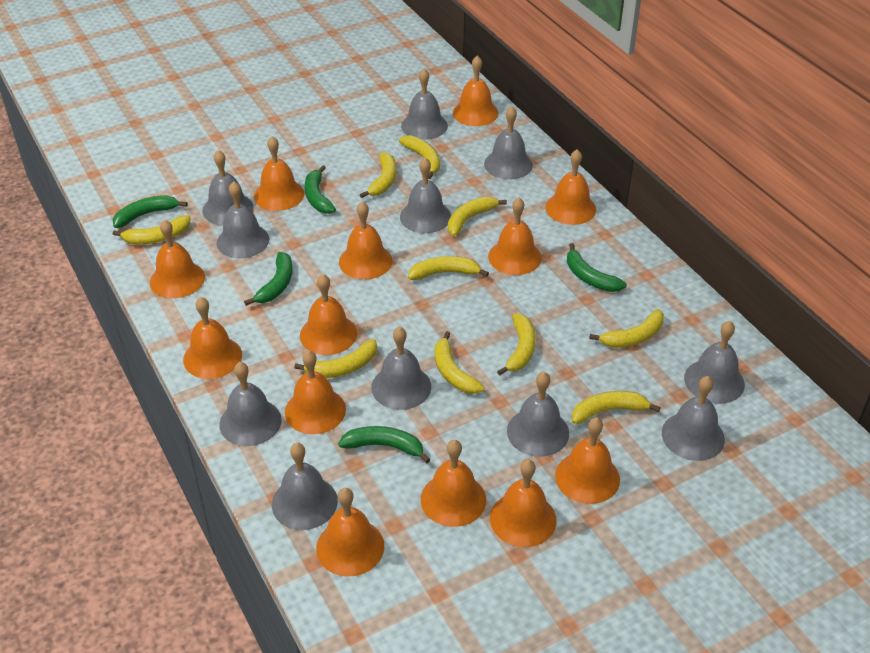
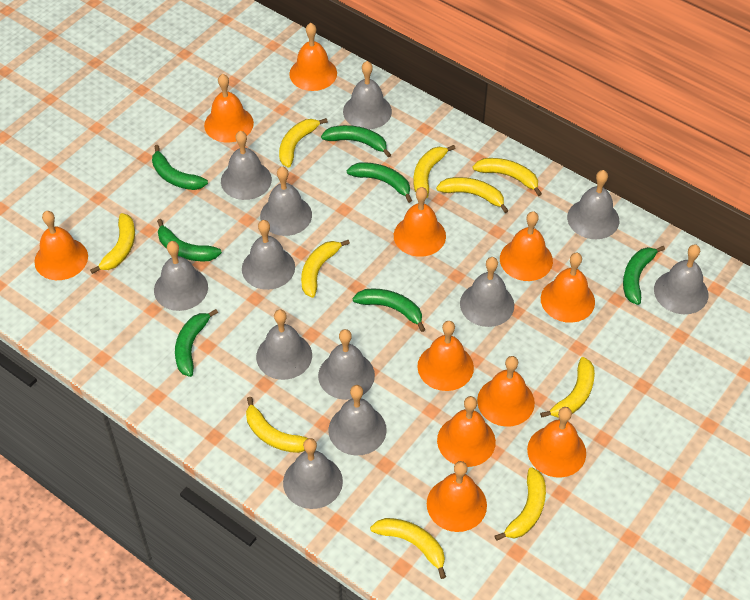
green banana: 5 -> 7
grey bell: 11 -> 12
orange bell: 13 -> 11

